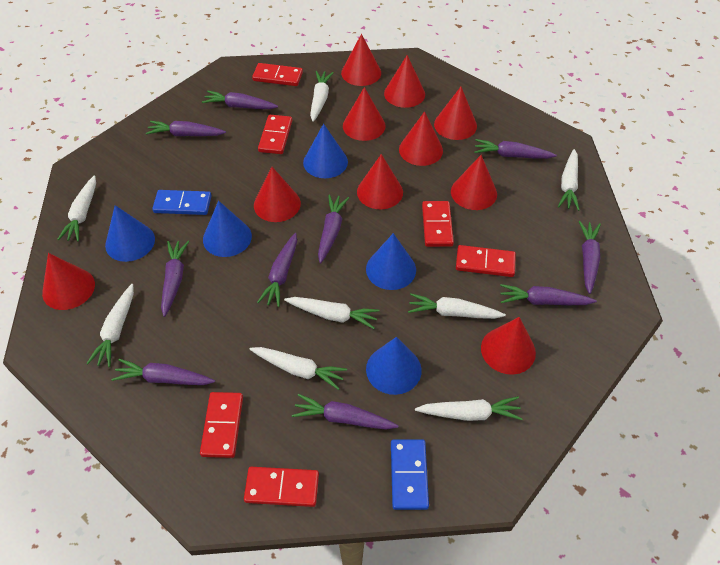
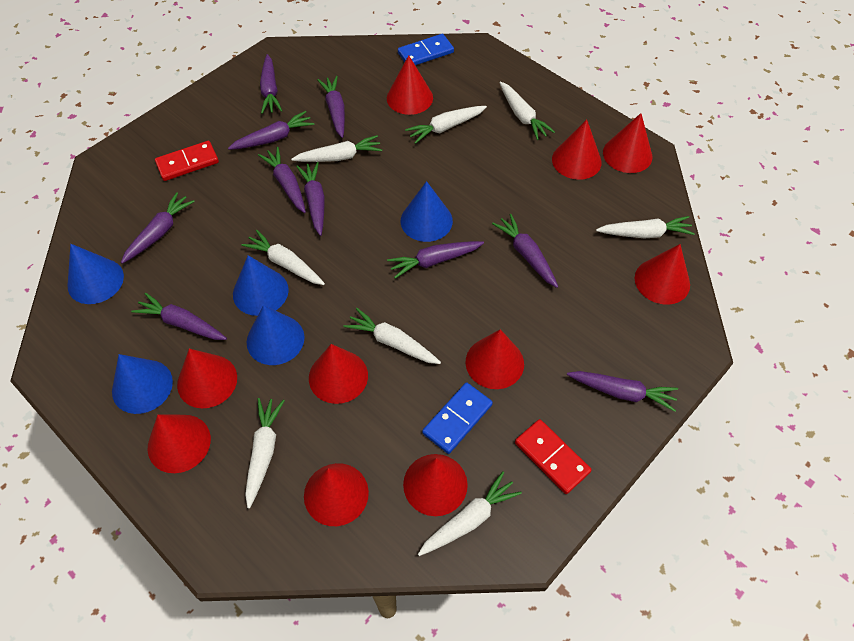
red domino: 6 -> 2

